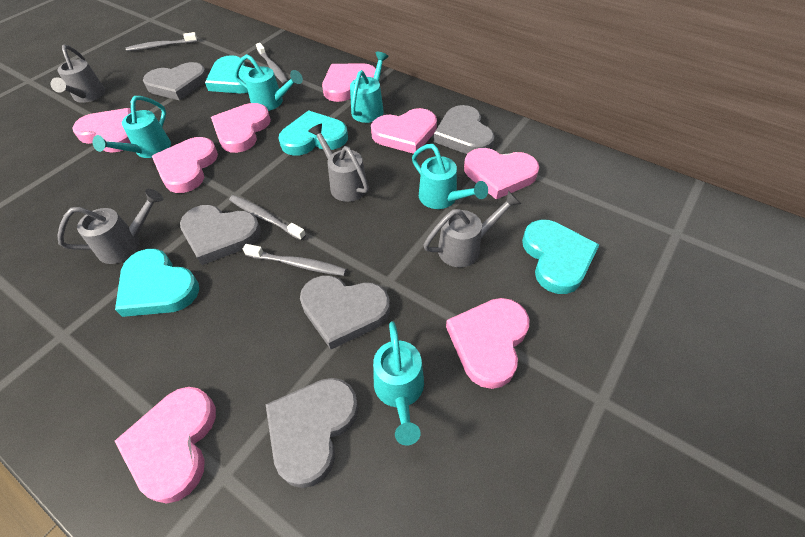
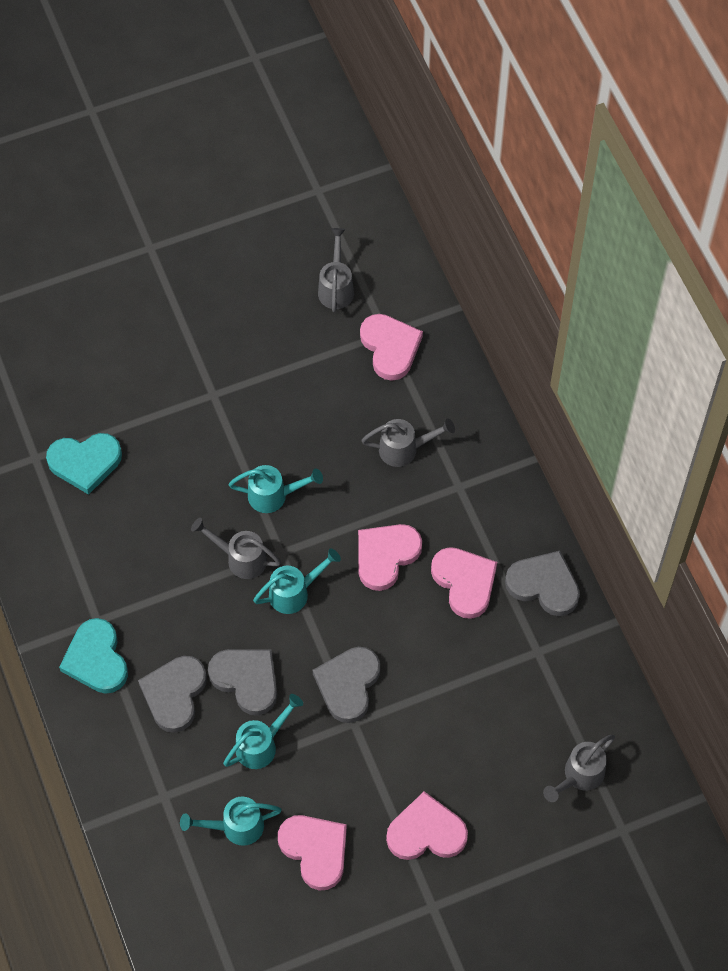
grey heart: 5 -> 4
grey toothbrush: 4 -> 0
pink heart: 8 -> 5
turquoise heart: 4 -> 2
turquoise watering can: 5 -> 4

